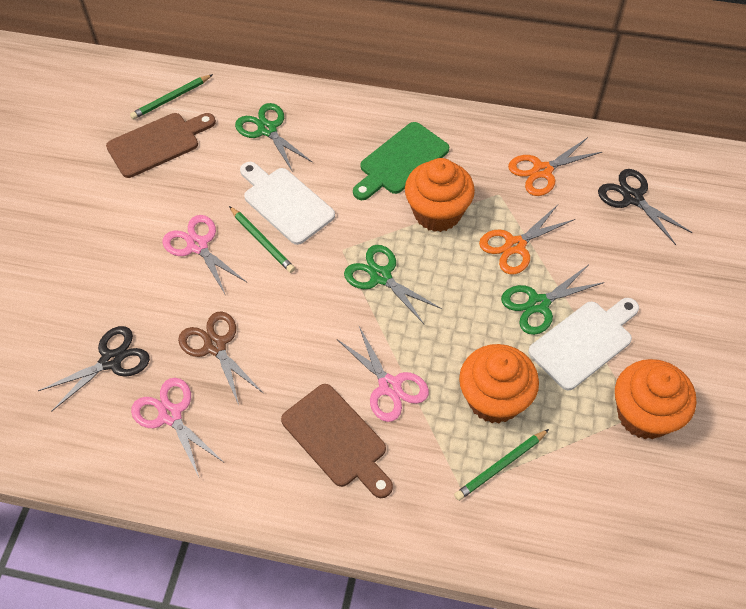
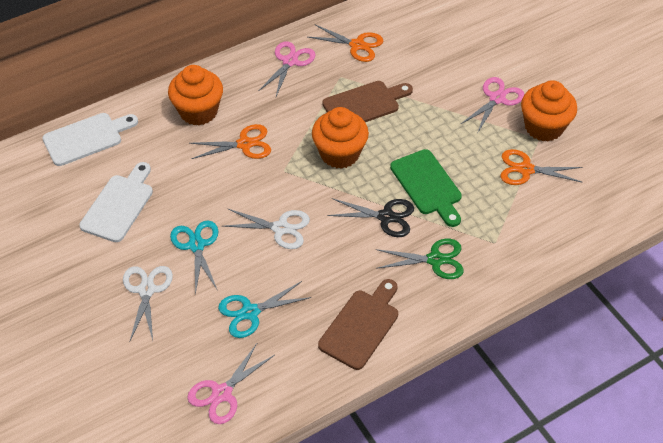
black scissors: 2 -> 1
brown scissors: 1 -> 0
green pencil: 3 -> 0
green scissors: 3 -> 1
orange scissors: 2 -> 3
turquoise scissors: 0 -> 2
white scissors: 0 -> 2

